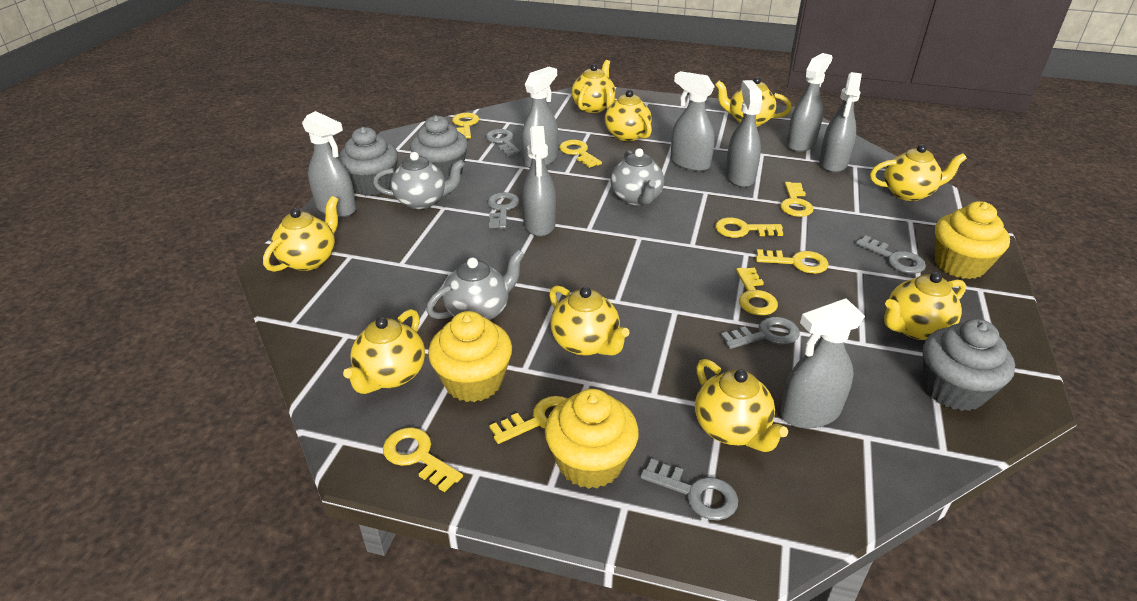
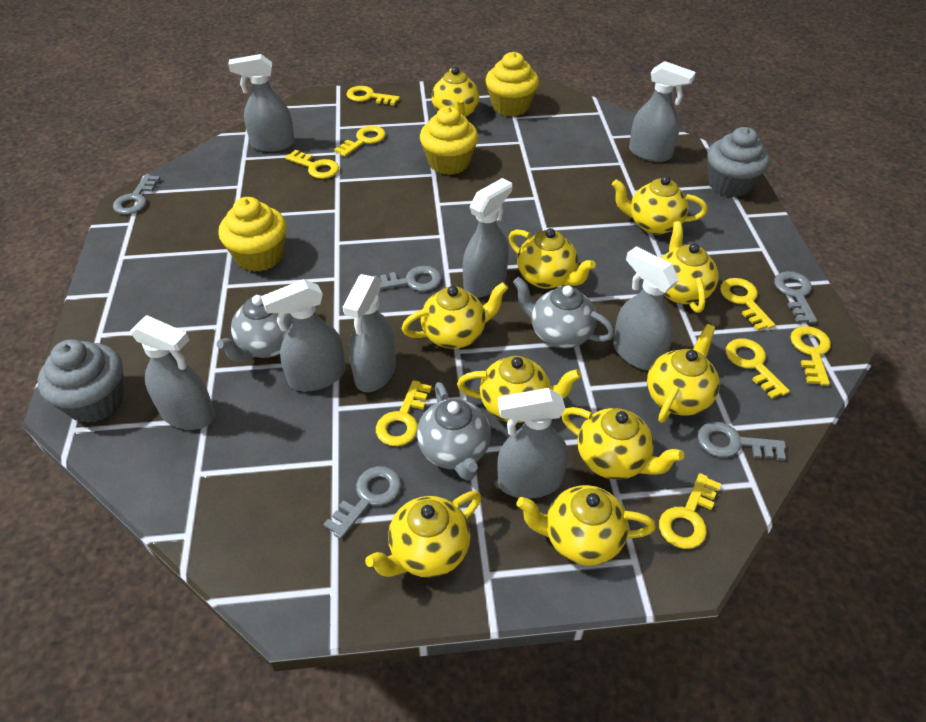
grey cupcake: 3 -> 2
yellow teapot: 9 -> 10

